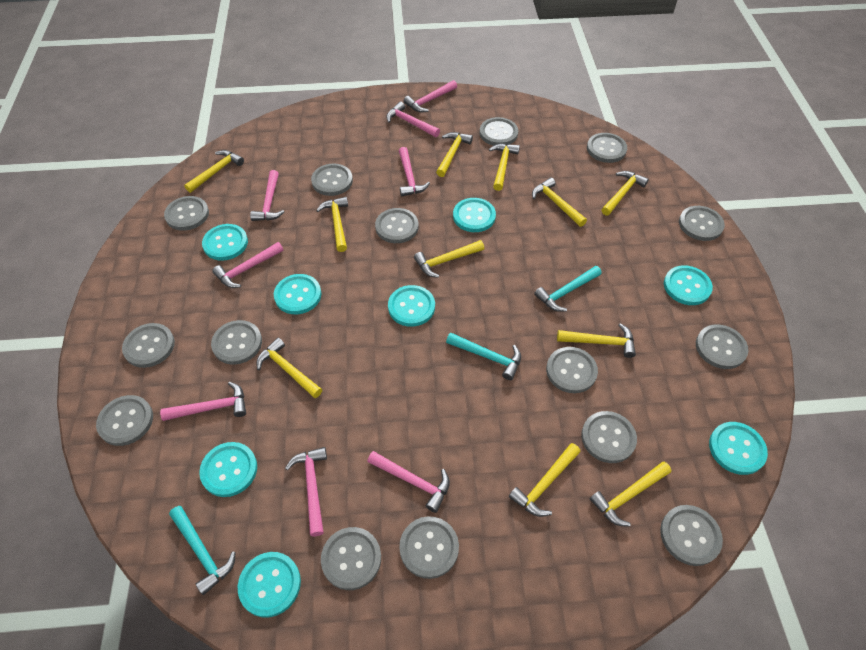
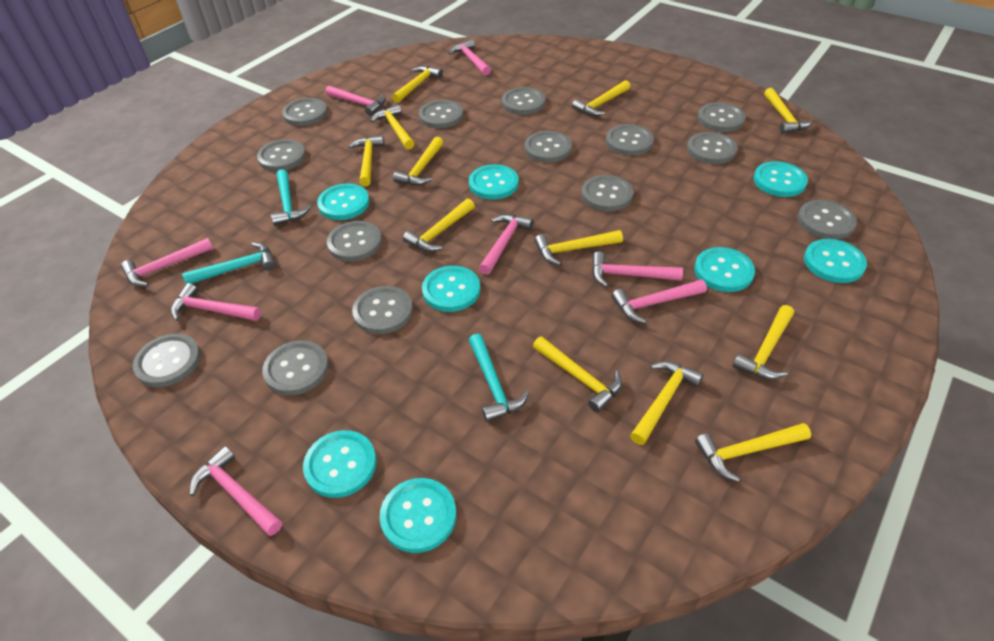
grey button: 15 -> 14
yellow hammer: 11 -> 12

